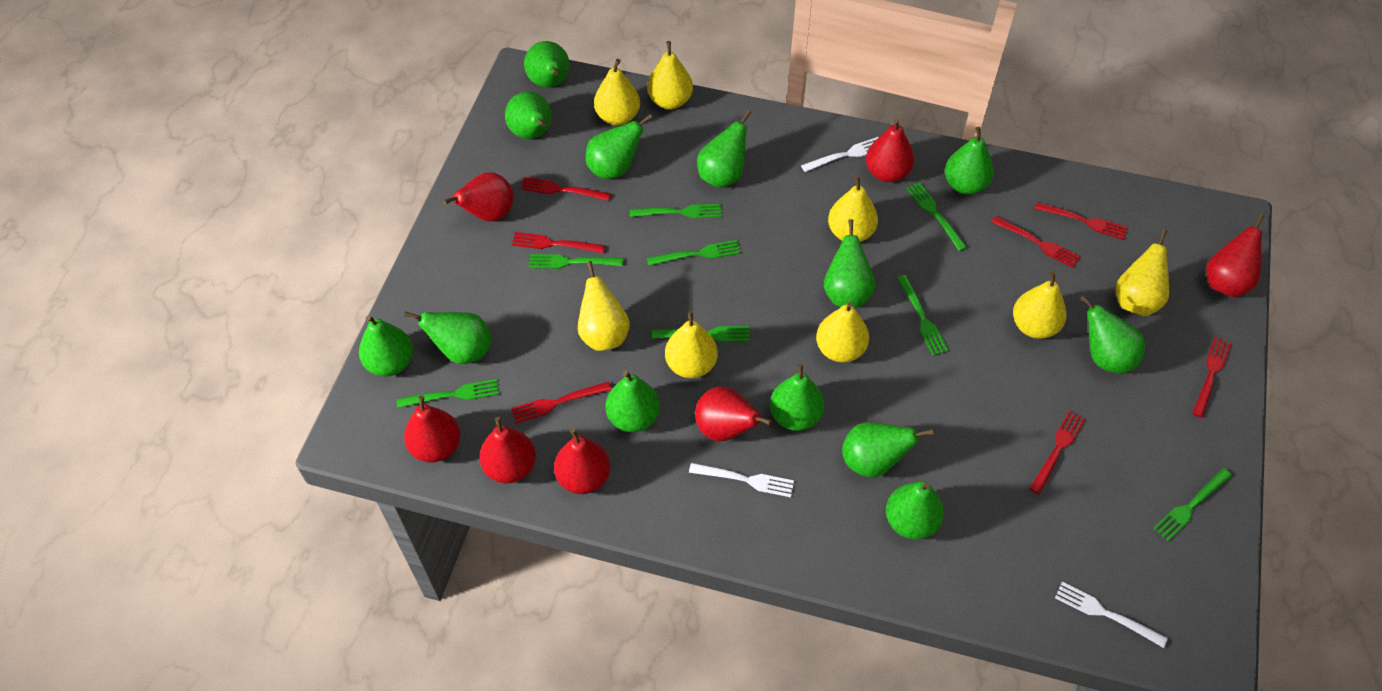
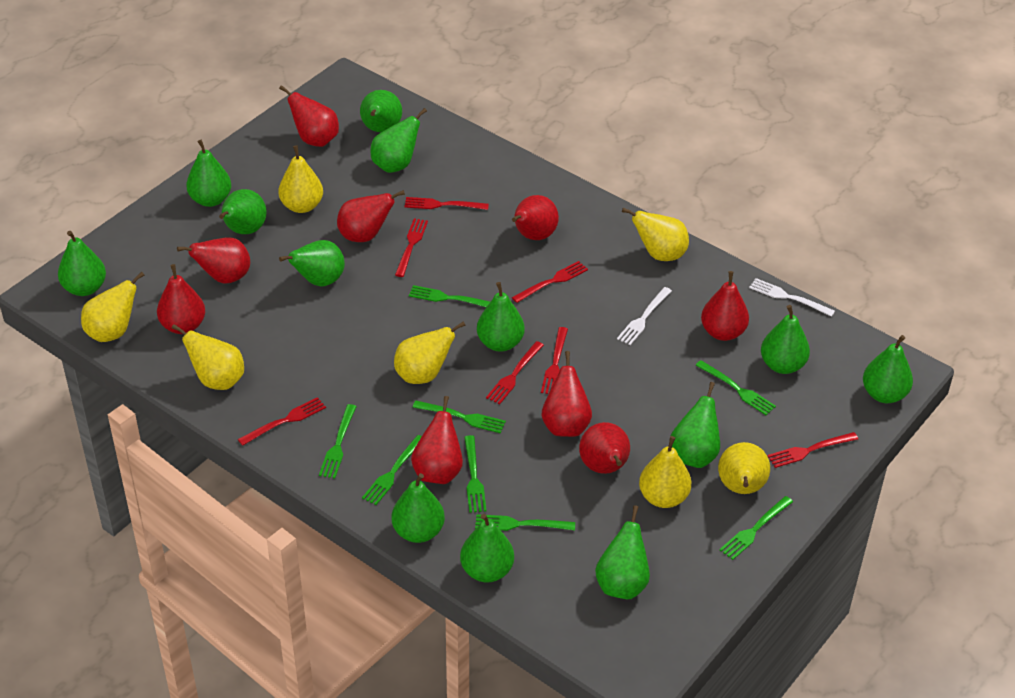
red pear: 7 -> 9
white fork: 3 -> 2
yellow pear: 8 -> 7

